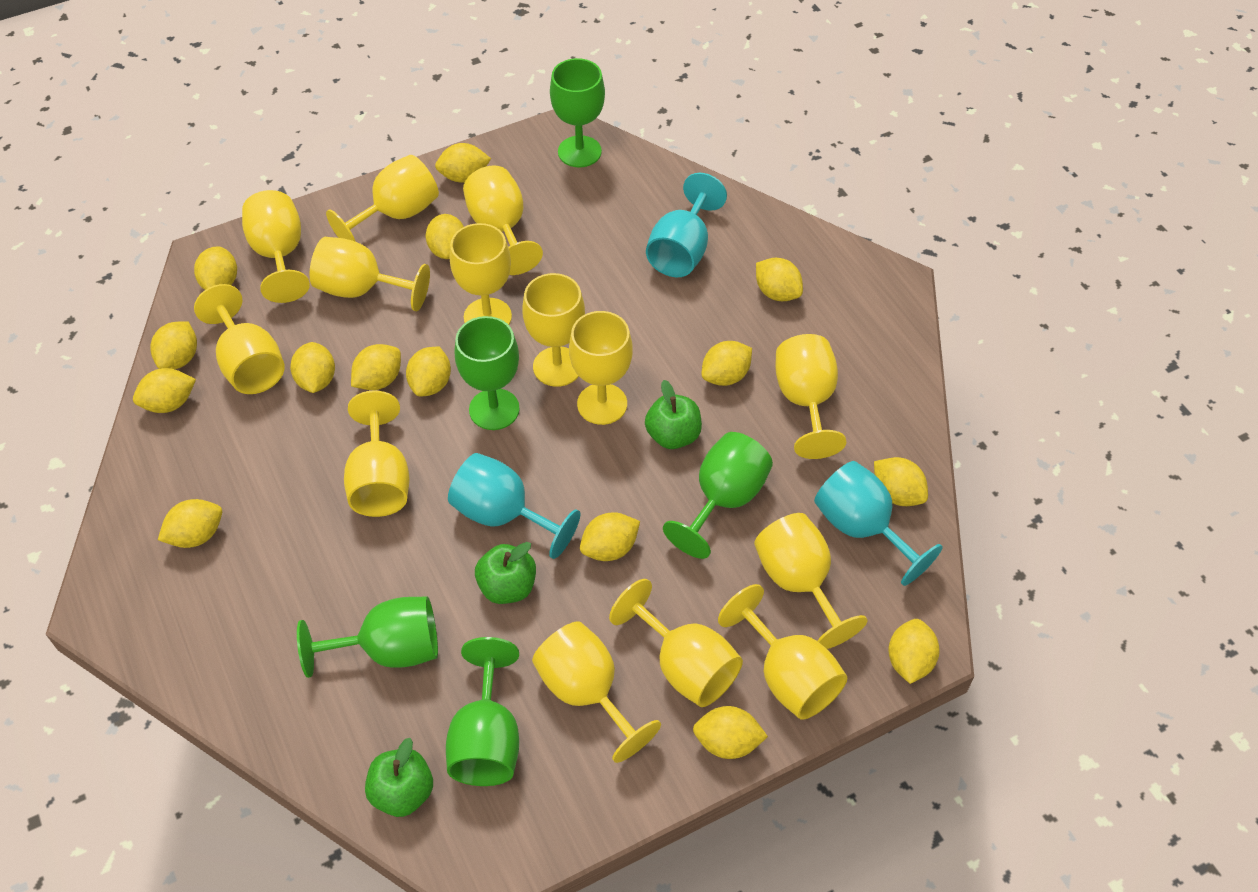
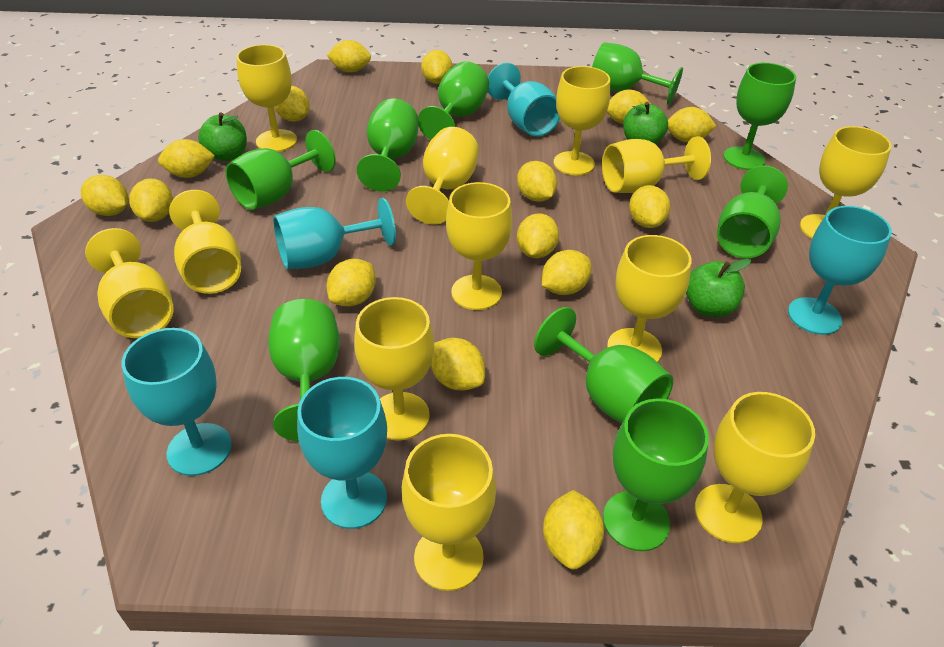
green goblet: 5 -> 9
turquoise goblet: 3 -> 5
yellow goblet: 14 -> 12

